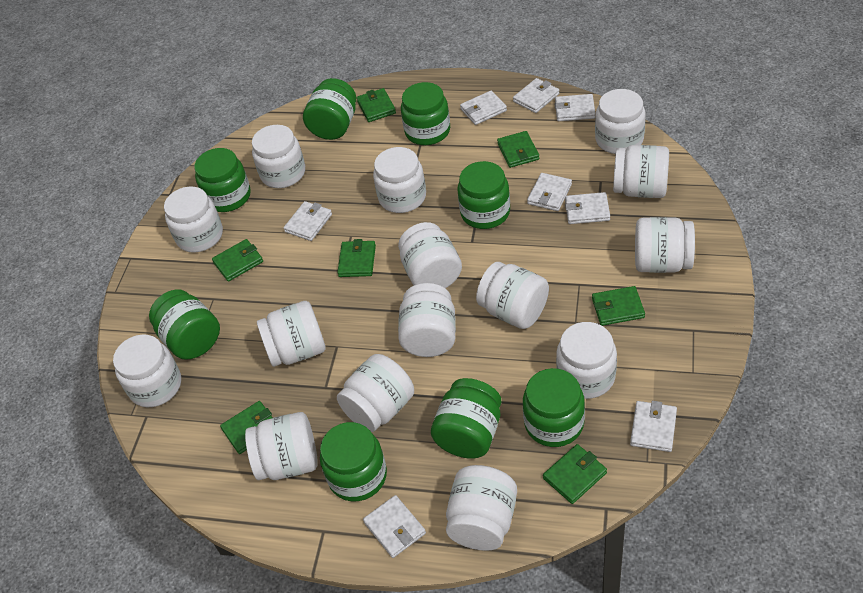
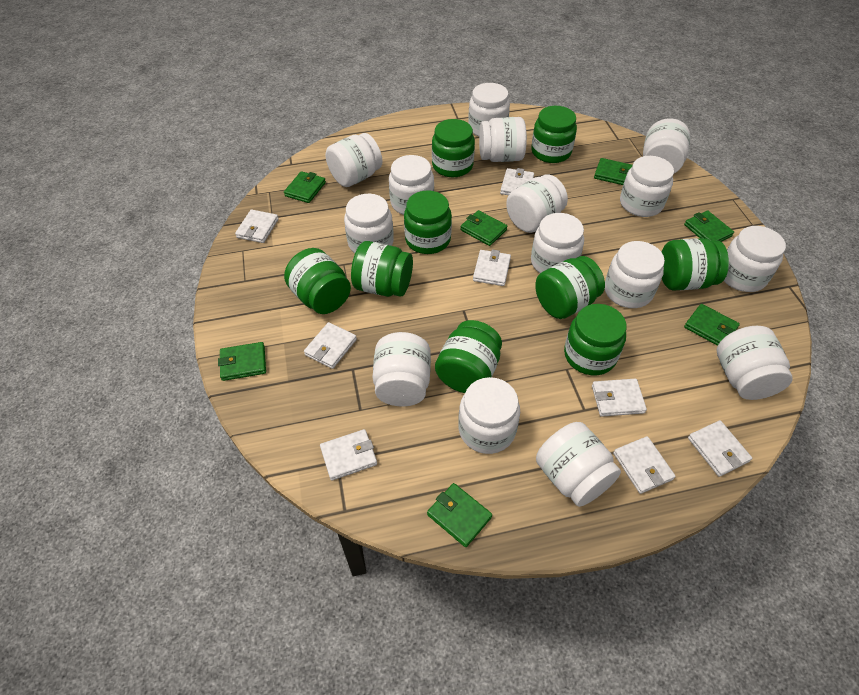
green jar: 8 -> 9

